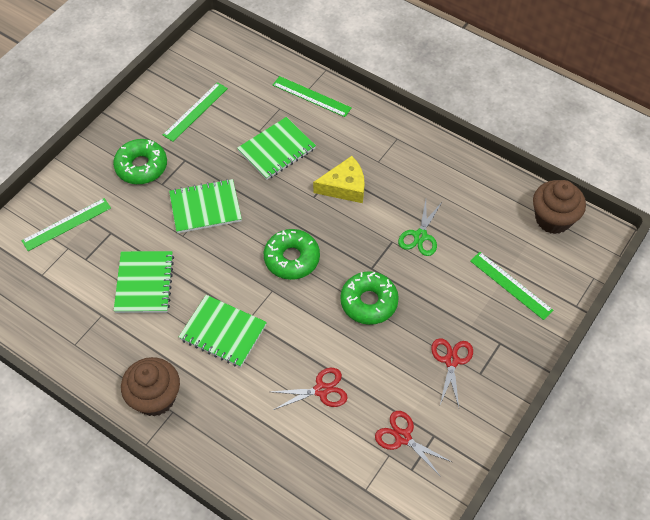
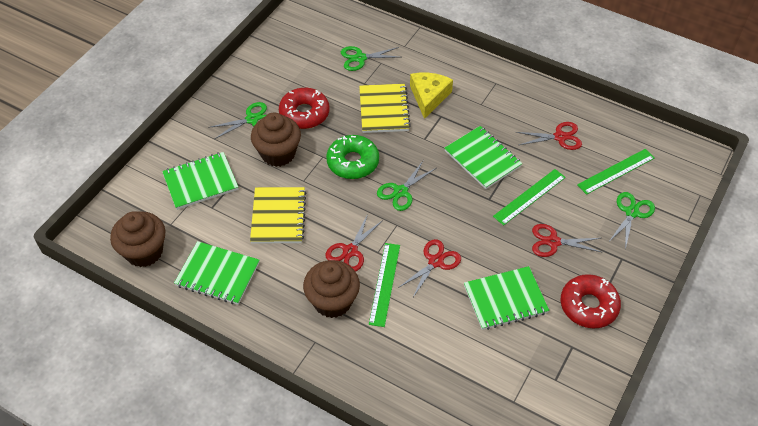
brown cupcake: 2 -> 3
green donut: 3 -> 1
green ruler: 4 -> 3
green scissors: 1 -> 4
red donut: 0 -> 2
red scissors: 3 -> 4
yellow notebook: 0 -> 2

